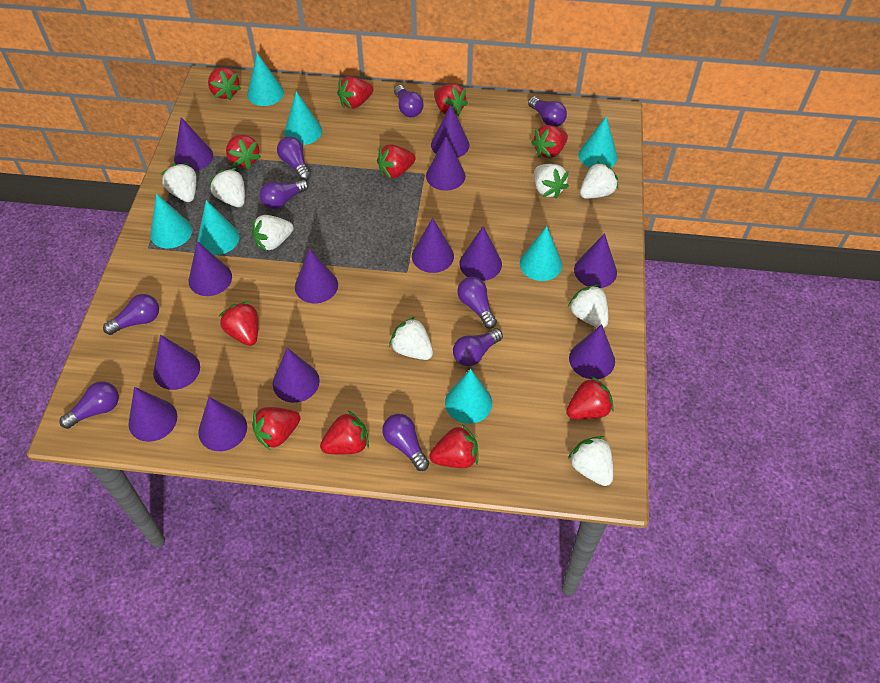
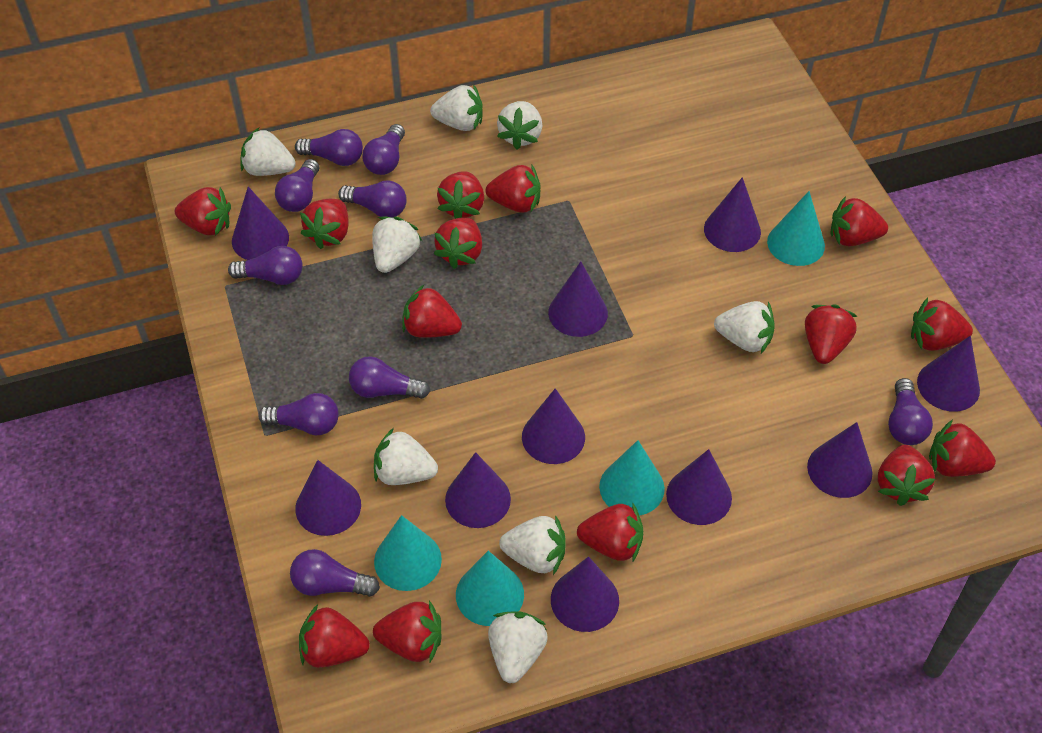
purple cone: 13 -> 10
red strawberry: 11 -> 14
turquoise cone: 7 -> 4

